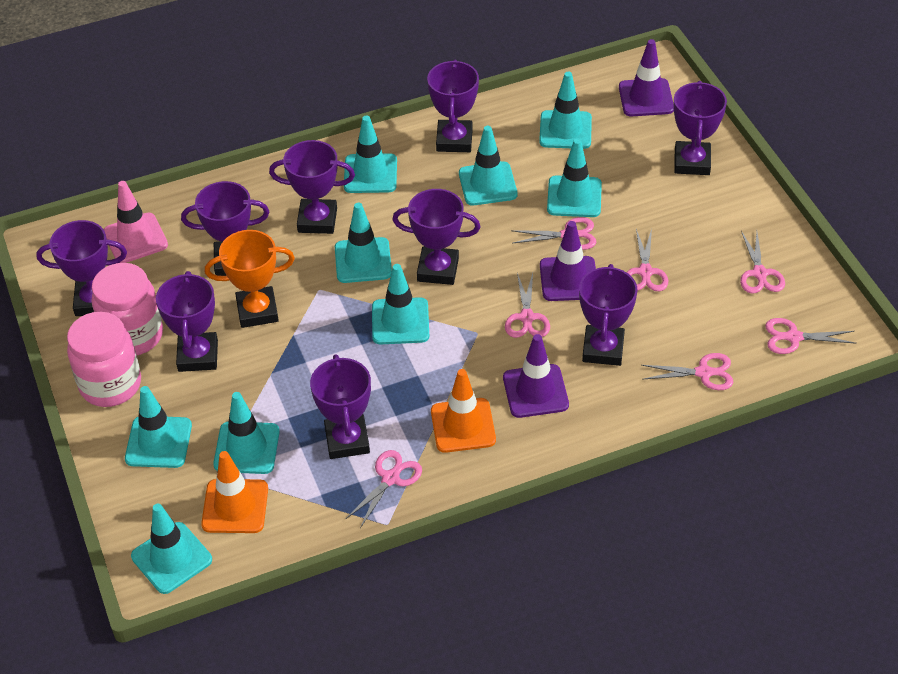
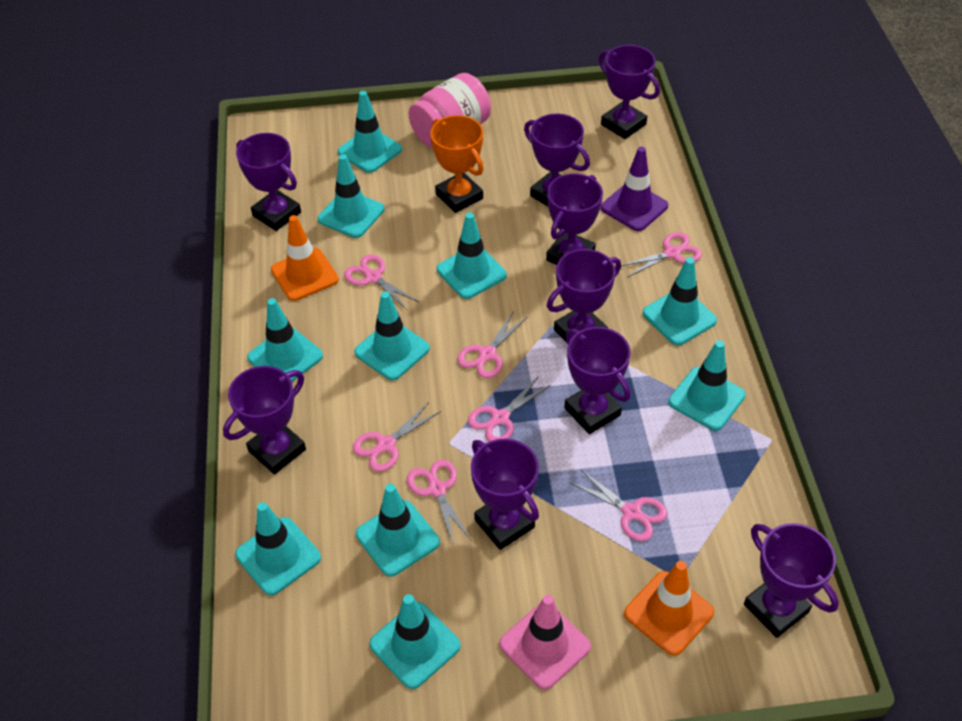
pink jar: 2 -> 1
purple traffic cone: 3 -> 1
turquoise traffic cone: 9 -> 10

